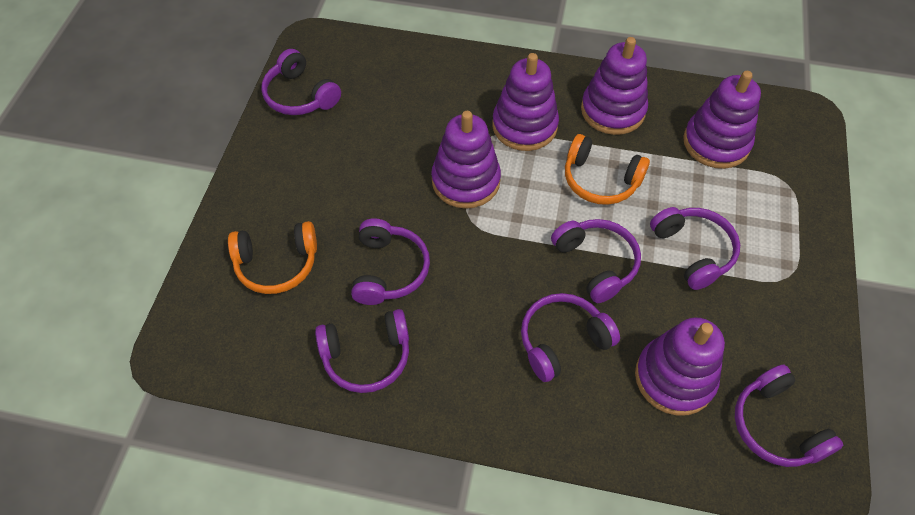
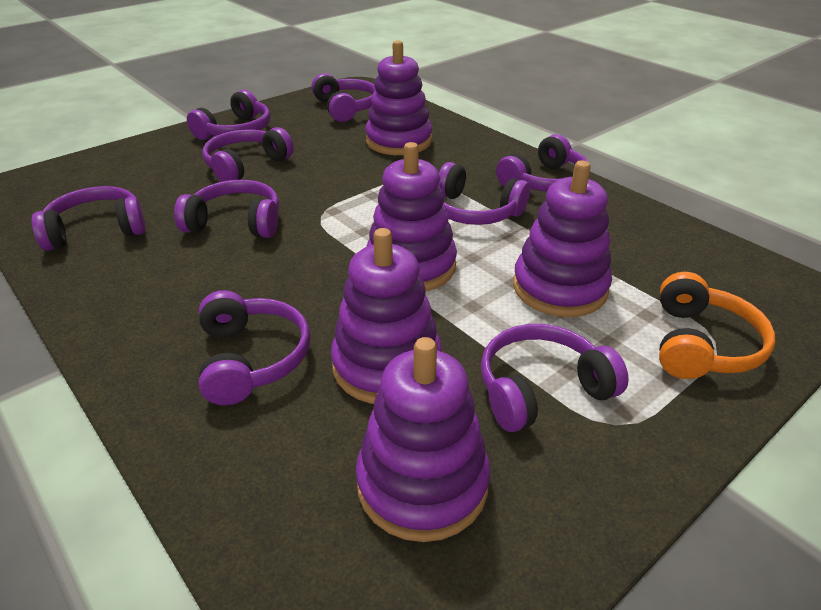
orange headphones: 2 -> 1
purple headphones: 7 -> 9

